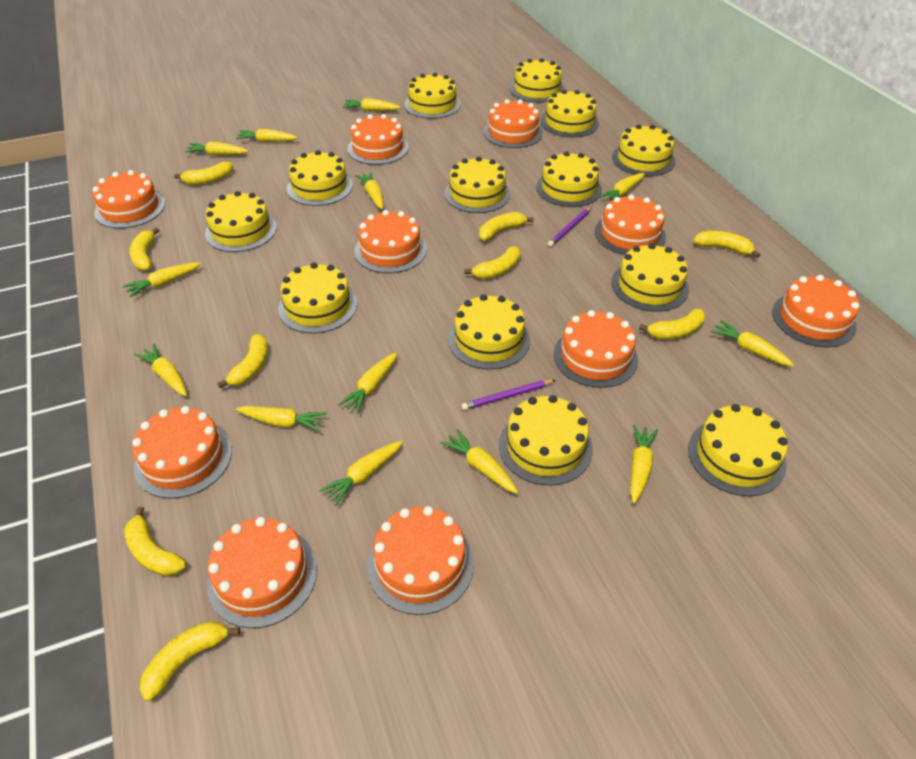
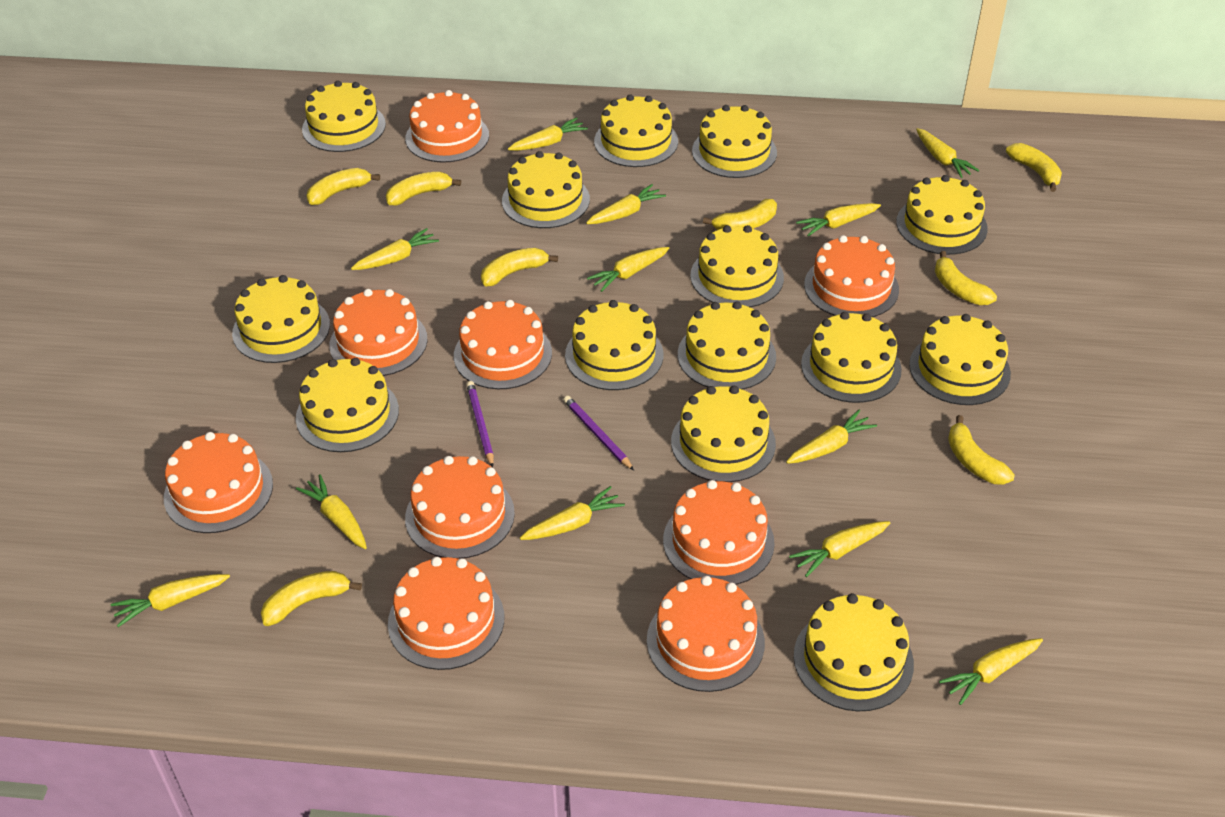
orange cake: 10 -> 9
yellow banana: 9 -> 8
yellow cake: 13 -> 14
yellow carrot: 13 -> 12

